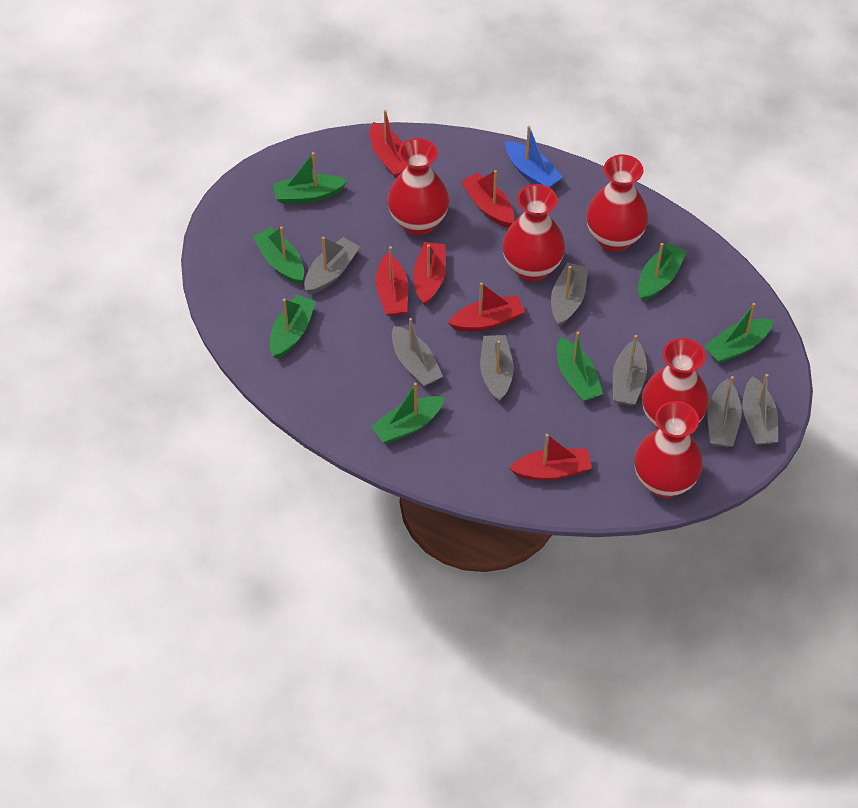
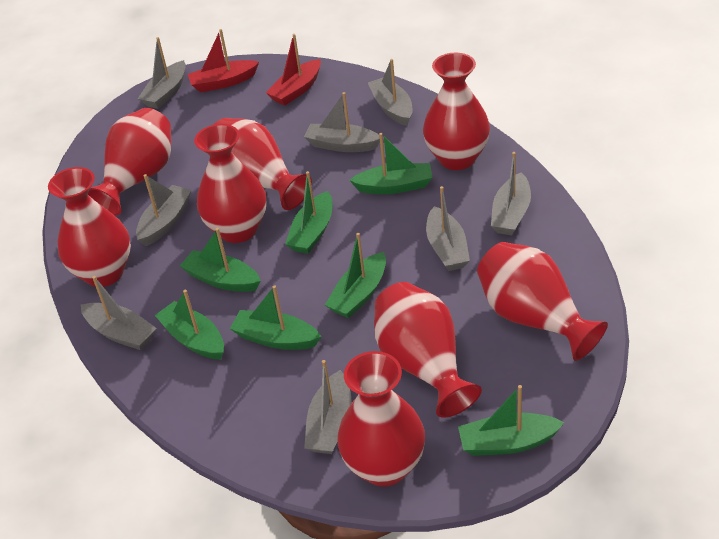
blue boat: 1 -> 0
grey boat: 7 -> 8
red boat: 6 -> 2
red vase: 5 -> 8

